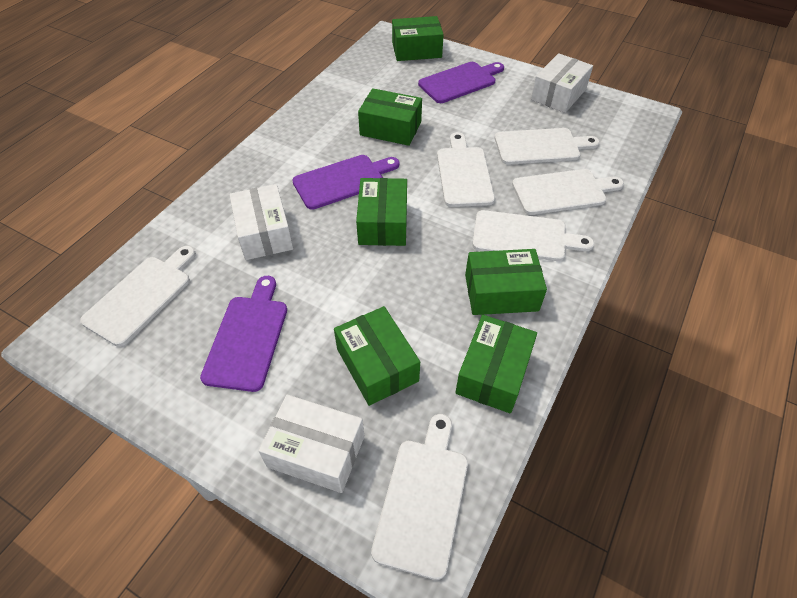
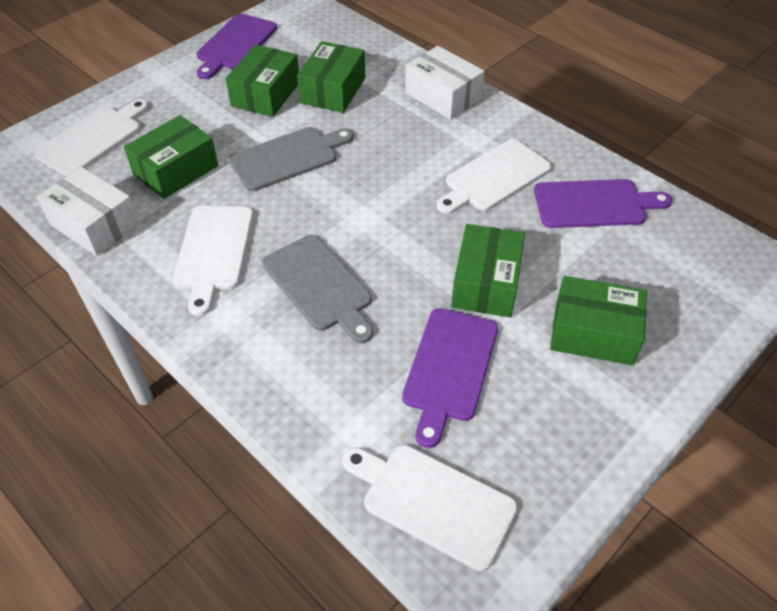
green box: 6 -> 5
grey cutting board: 0 -> 2
white box: 3 -> 2
white cutting board: 6 -> 4

